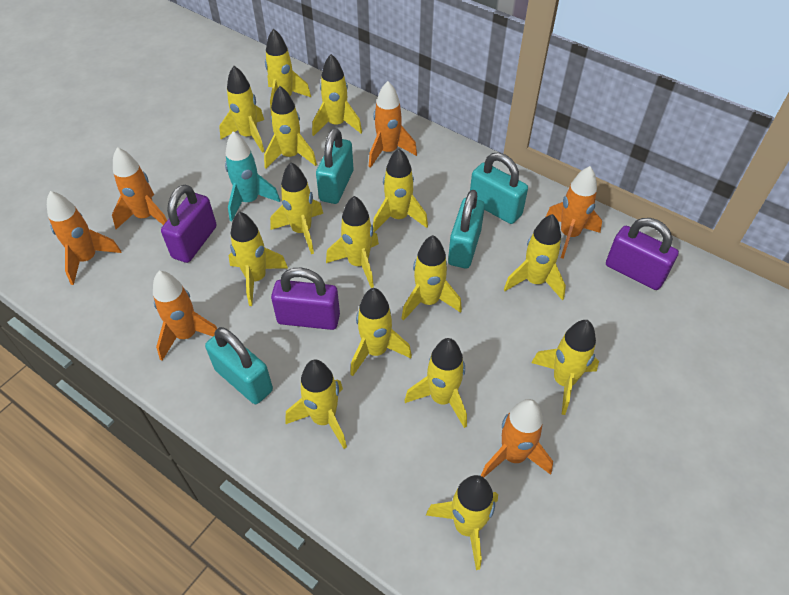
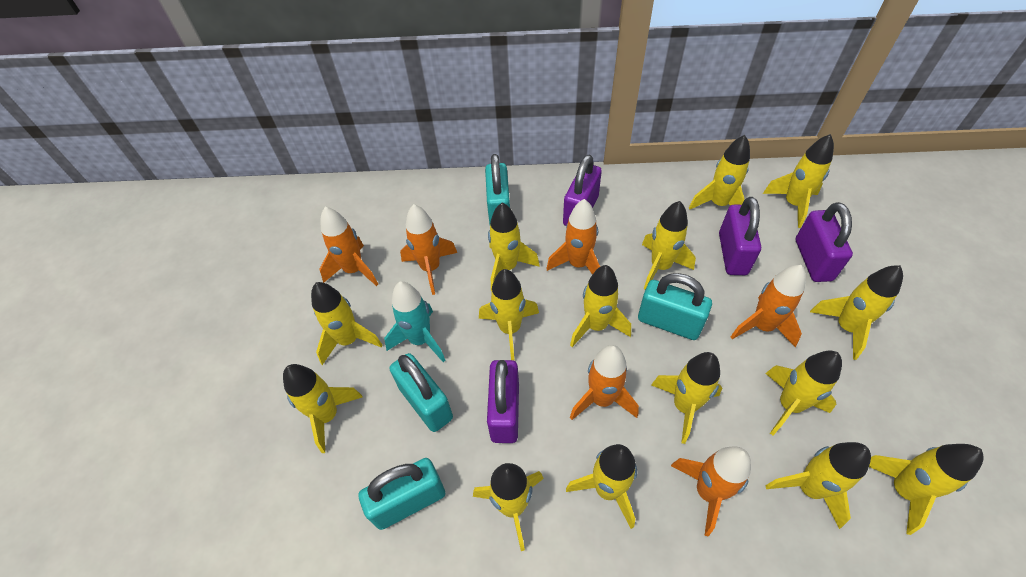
purple padlock: 3 -> 4

